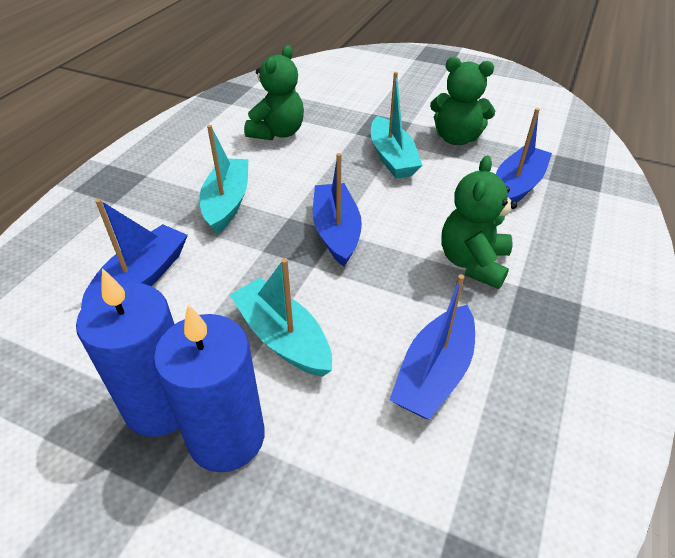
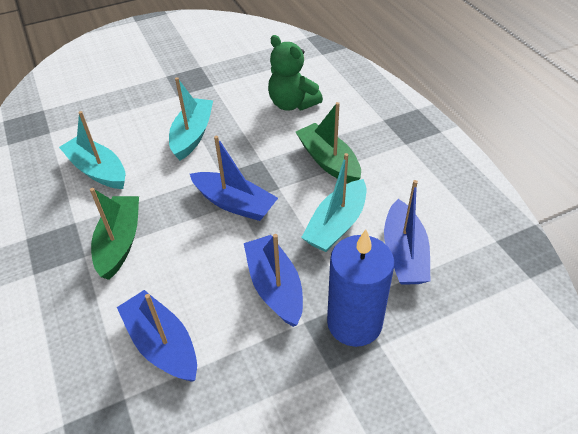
blue candle: 2 -> 1
green boat: 0 -> 2
green teddy bear: 3 -> 1

